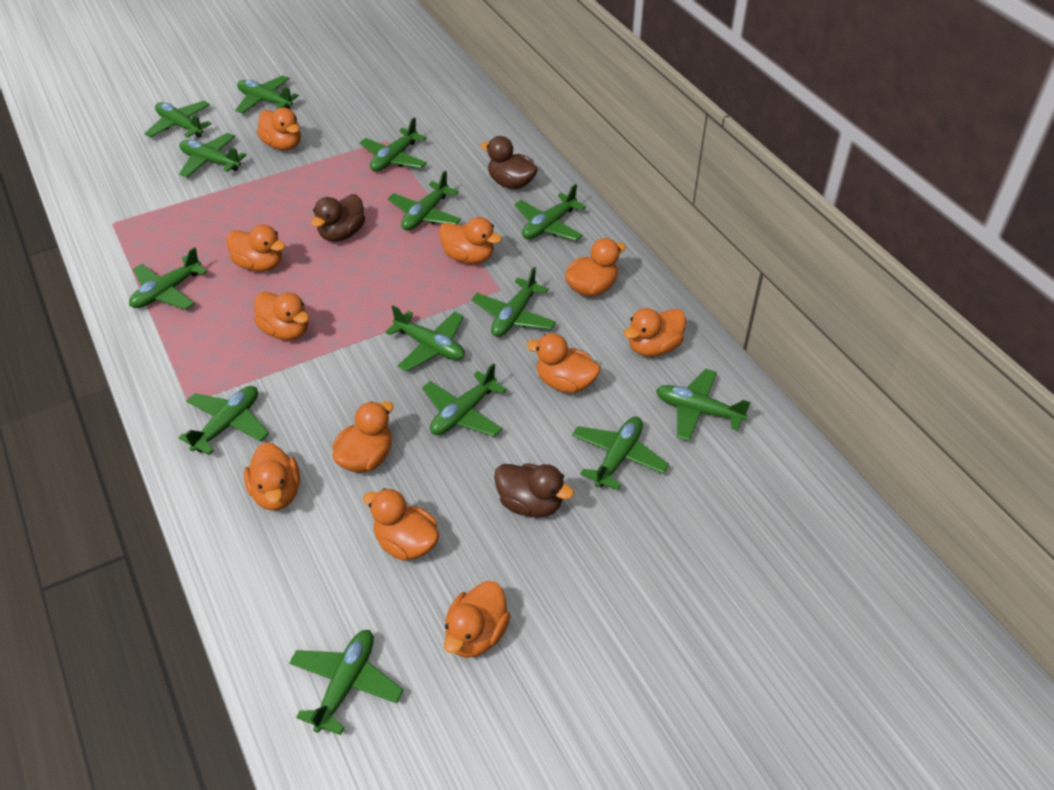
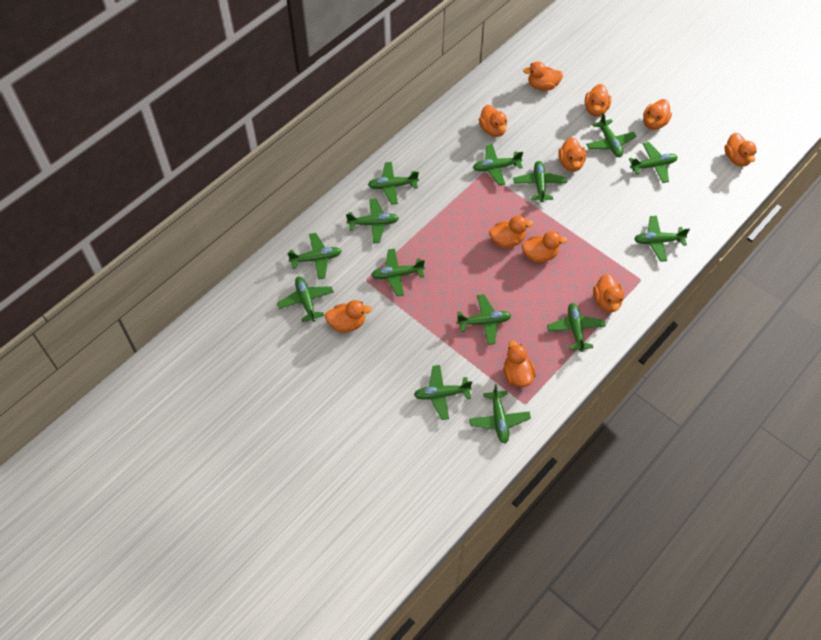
brown duck: 3 -> 0

